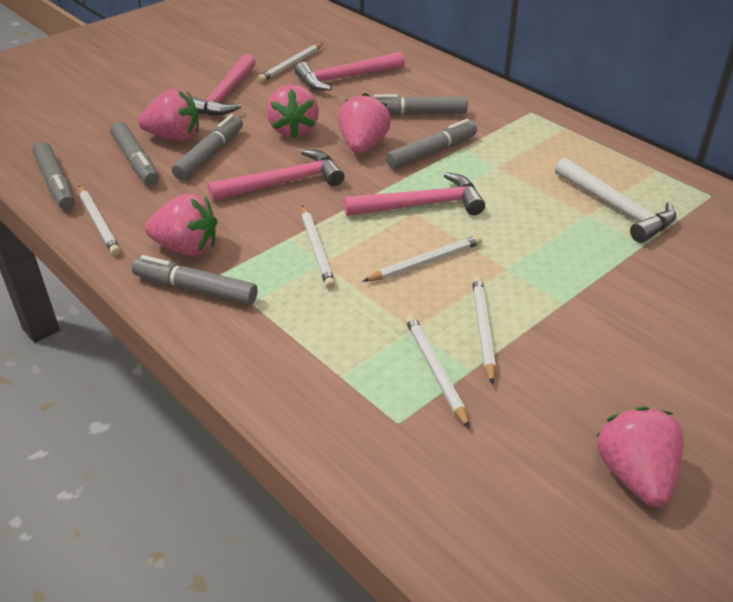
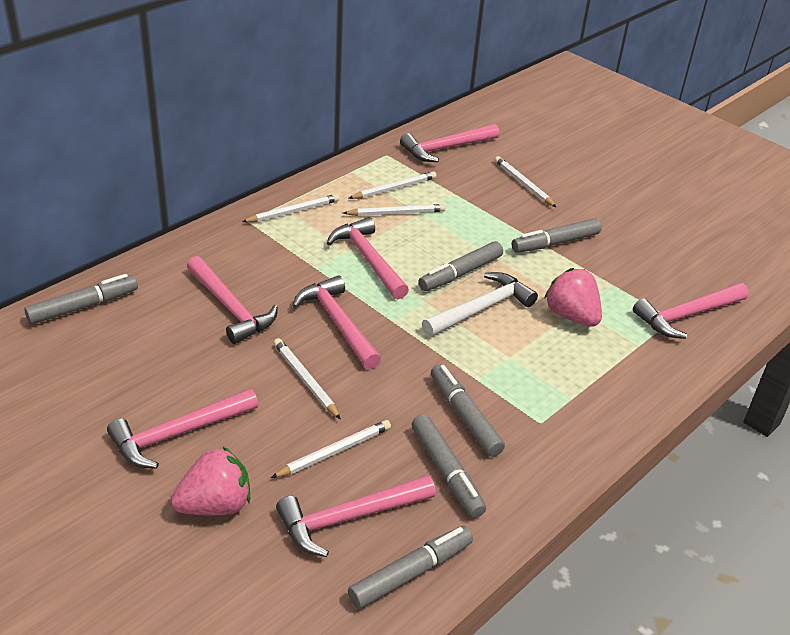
pink hammer: 4 -> 7
pink strawberry: 5 -> 2

